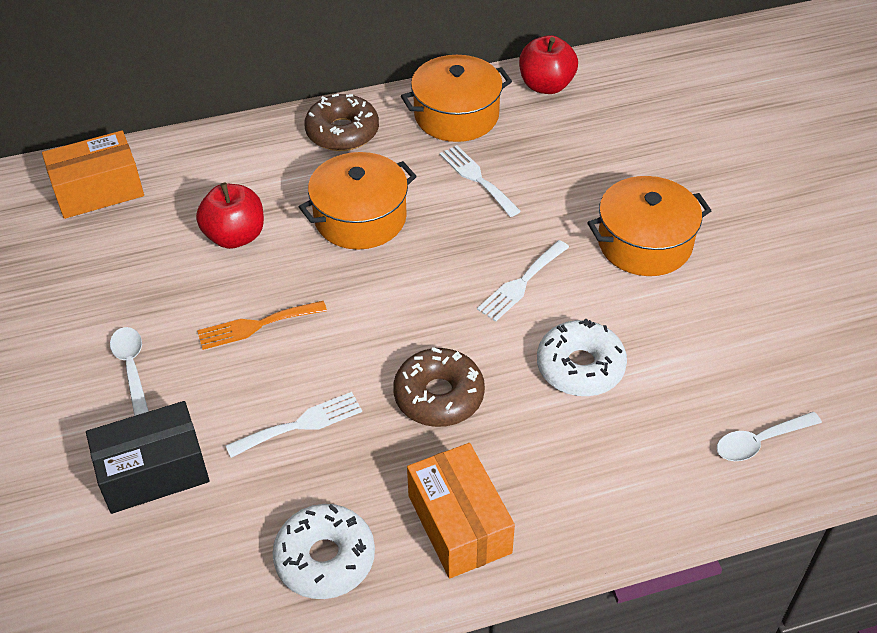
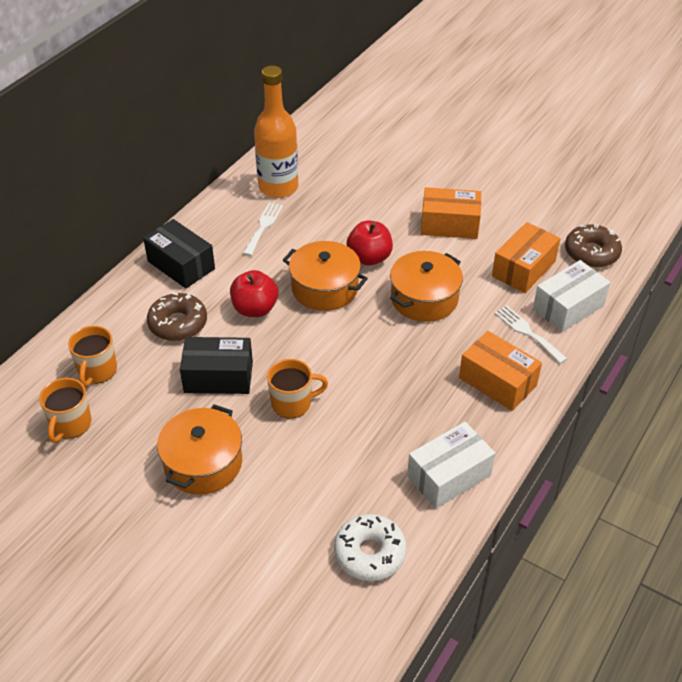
black box: 1 -> 2
orange bottle: 0 -> 1
orange box: 2 -> 3
orange fork: 1 -> 0
orange mug: 0 -> 3
white box: 0 -> 2
white donut: 2 -> 1
white fork: 3 -> 2
white spoon: 2 -> 0

